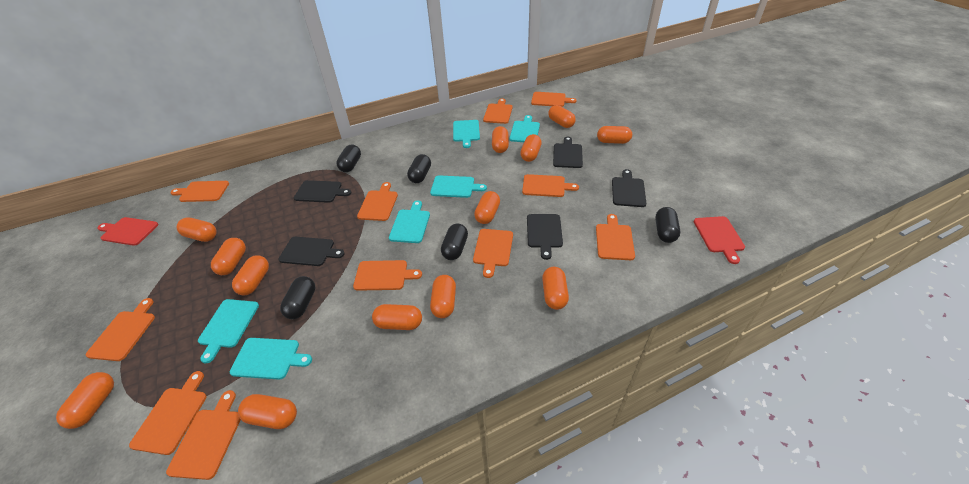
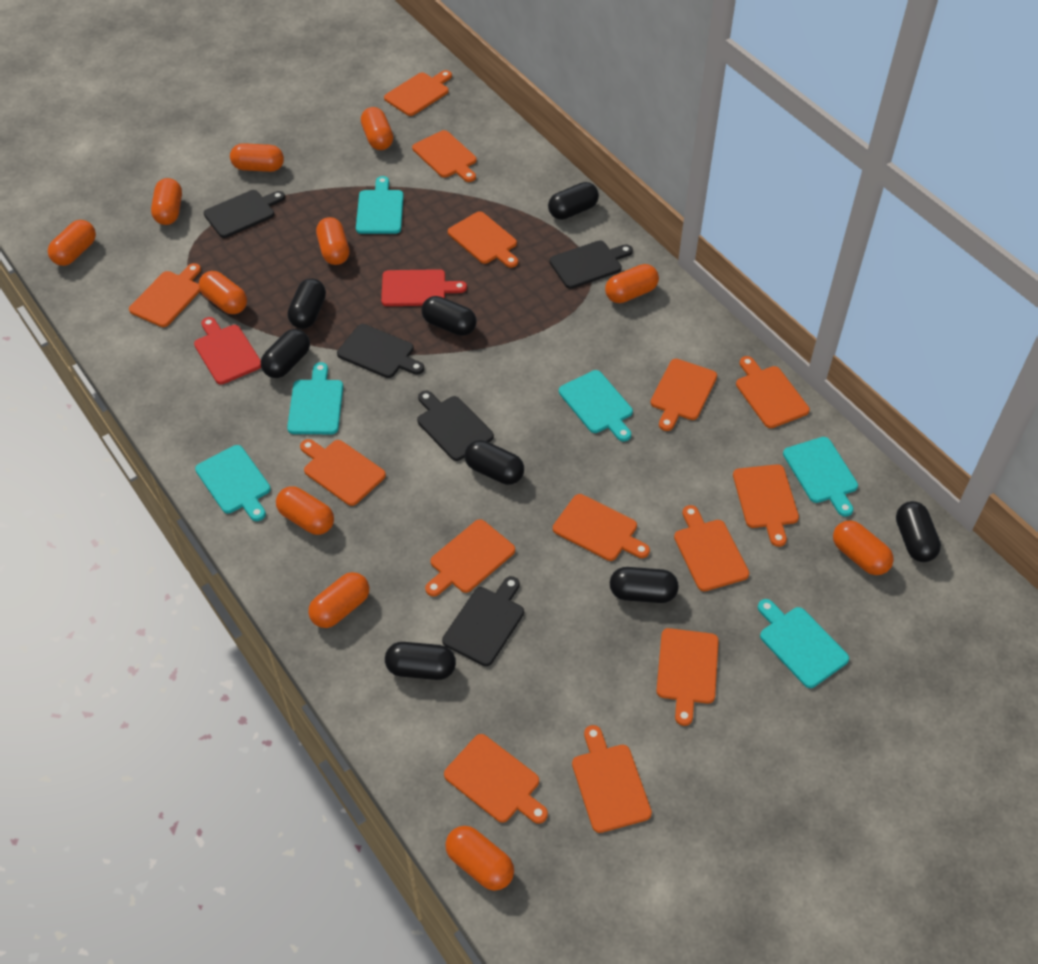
black capsule: 5 -> 8
orange capsule: 13 -> 11
orange cutting board: 11 -> 14

